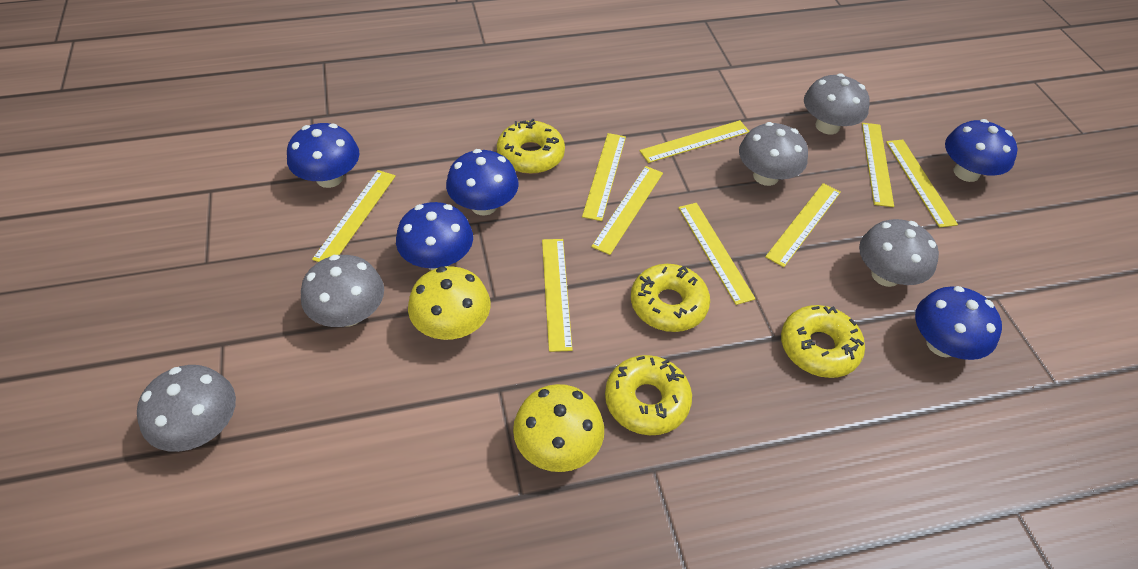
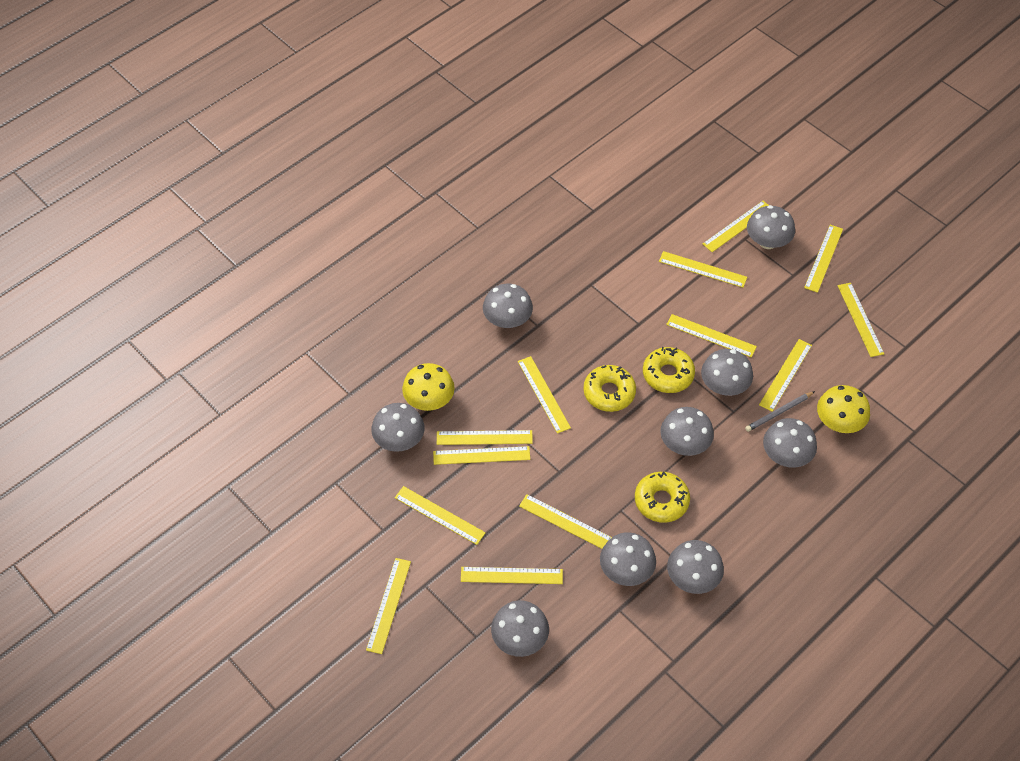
blue mushroom: 5 -> 0
grey mushroom: 5 -> 9
grey pencil: 0 -> 1
yellow donut: 4 -> 3
yellow ruler: 9 -> 13

